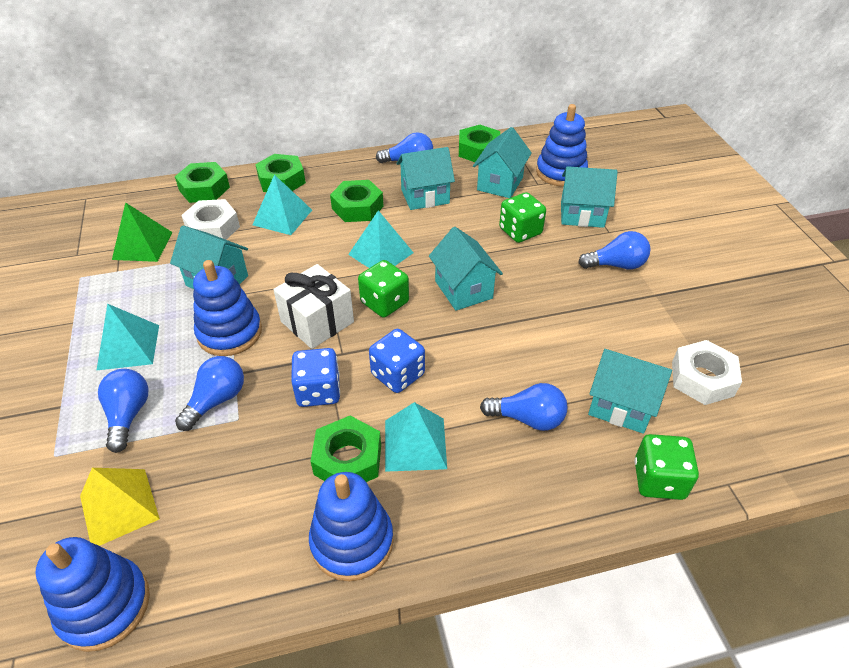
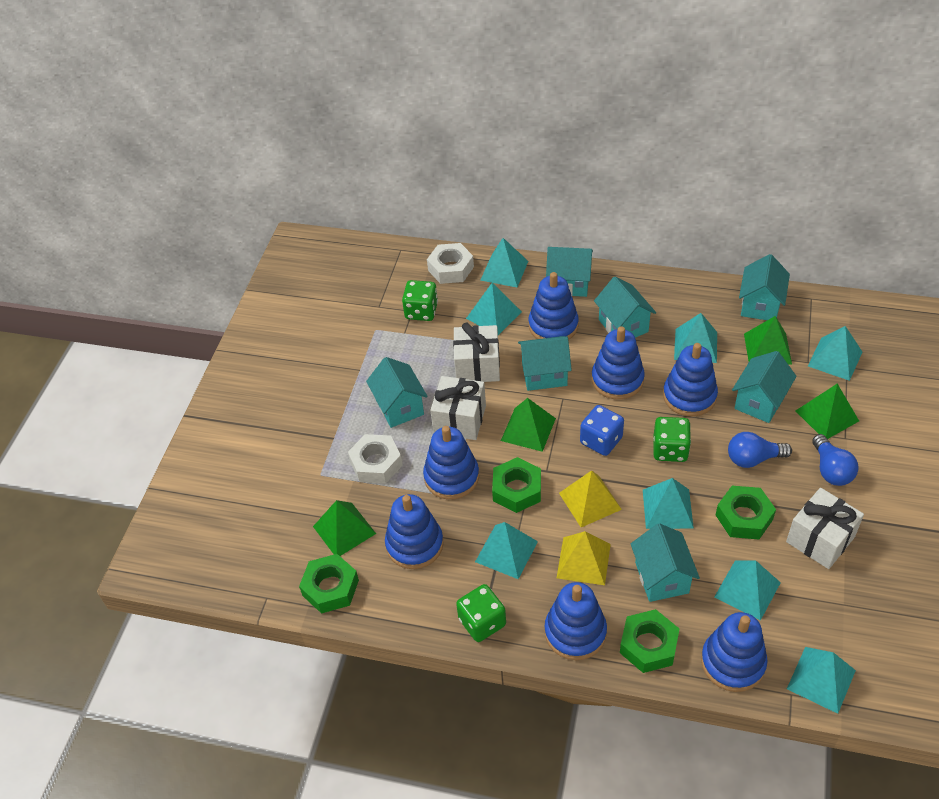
blue dice: 2 -> 1
blue light bulb: 5 -> 2
blue stacking toy: 4 -> 7
green nut: 5 -> 4
green pyramid: 1 -> 4
turquoise house: 6 -> 7
turquoise pyramid: 4 -> 8
white gift: 1 -> 3
yellow pyramid: 1 -> 2

